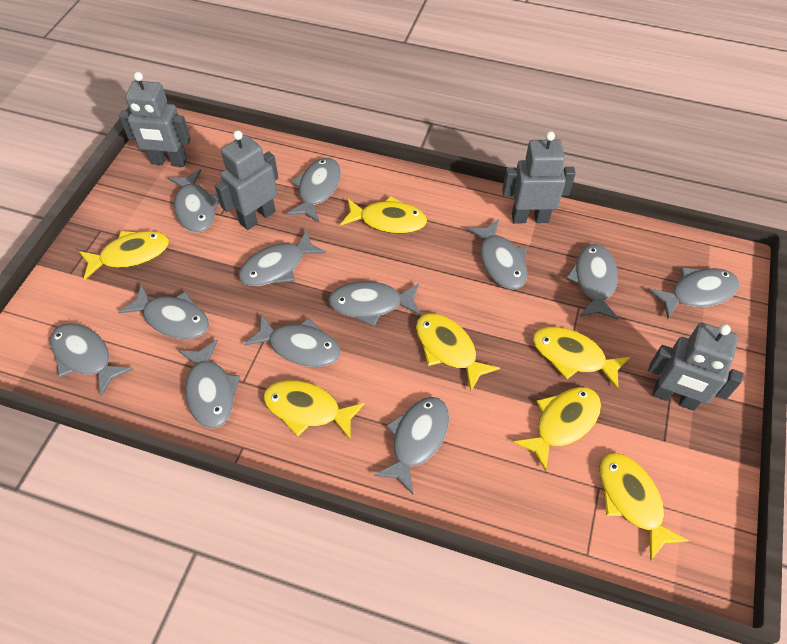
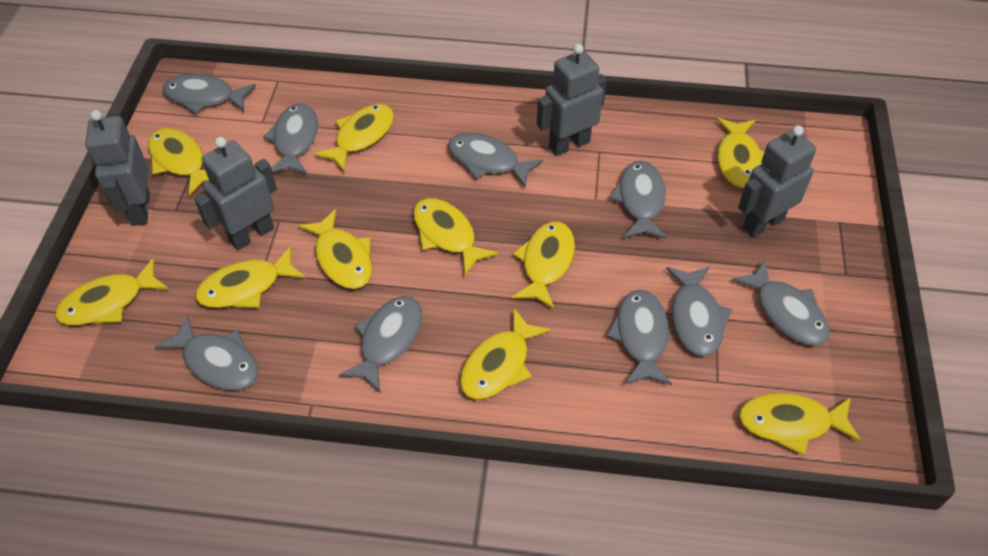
grey fish: 12 -> 9
yellow fish: 7 -> 10

